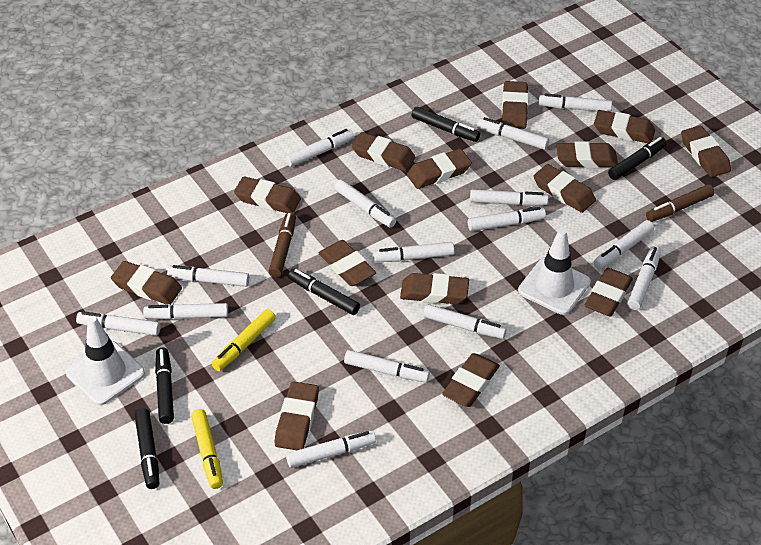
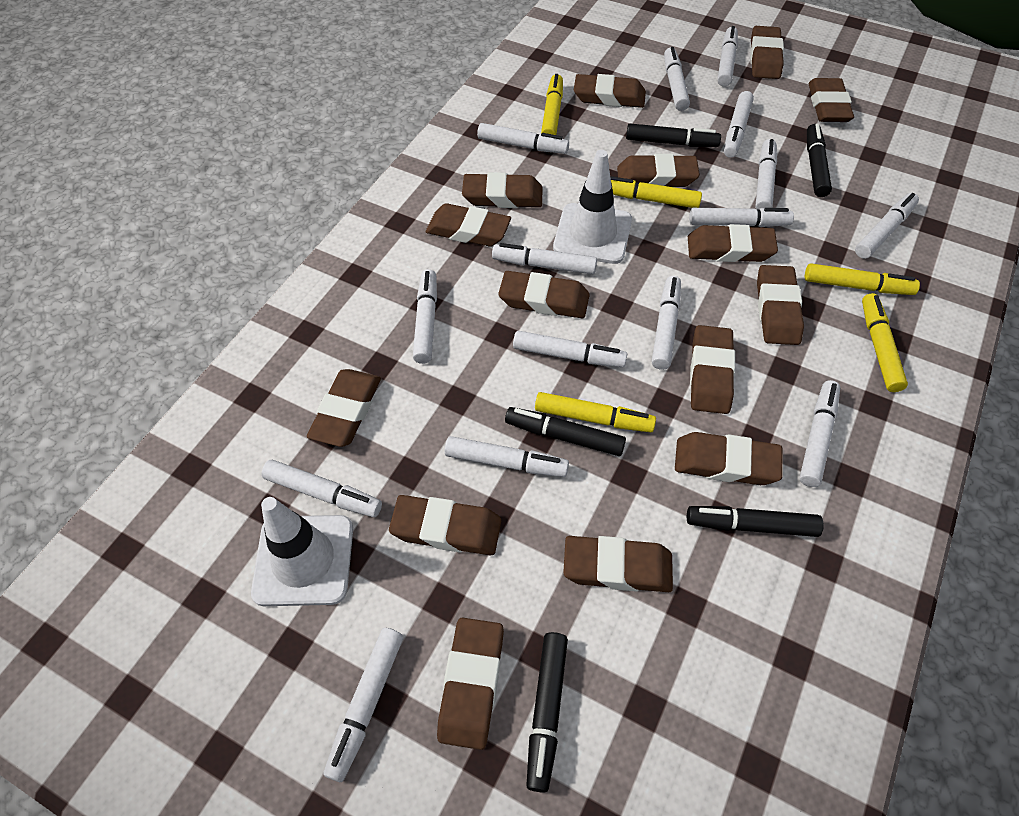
brown eraser: 14 -> 15
brown marker: 2 -> 0
yellow marker: 2 -> 5

